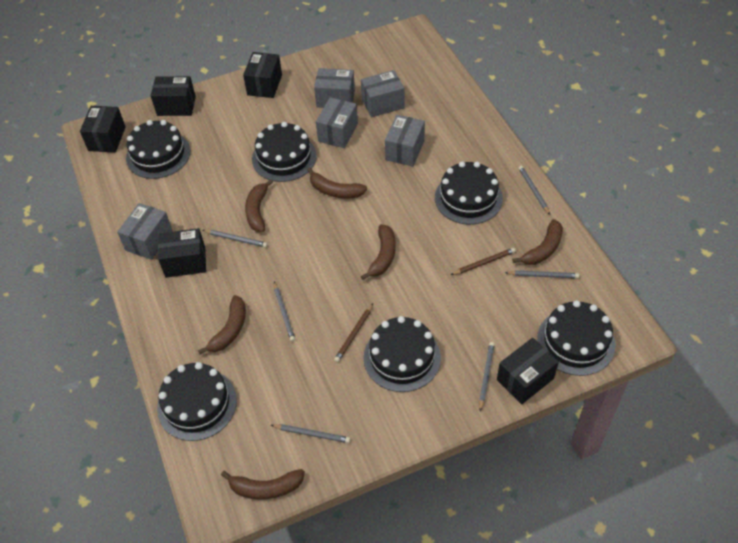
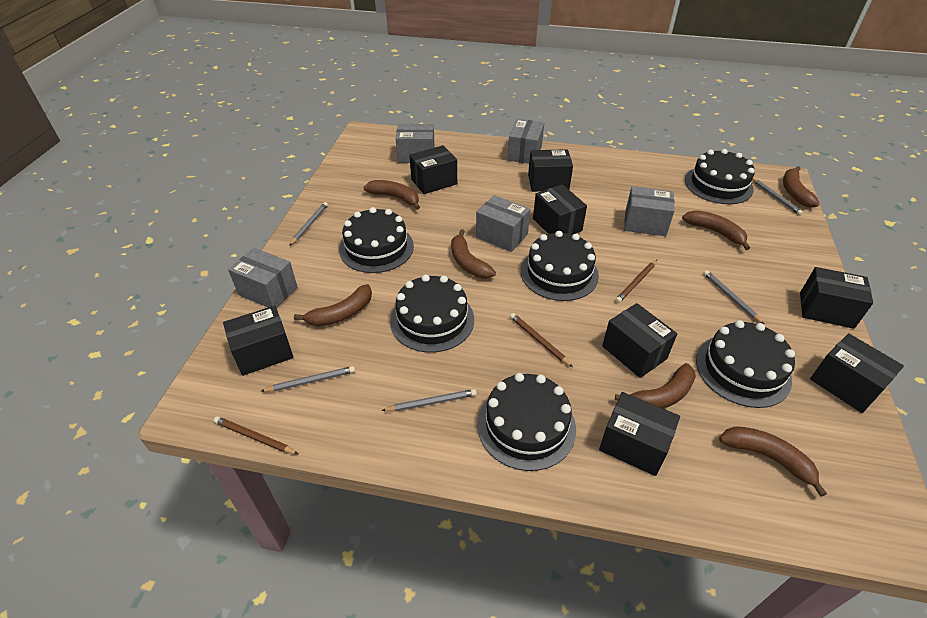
black box: 5 -> 8
brown banana: 6 -> 7
brown pencil: 2 -> 3
grey pencil: 6 -> 5

